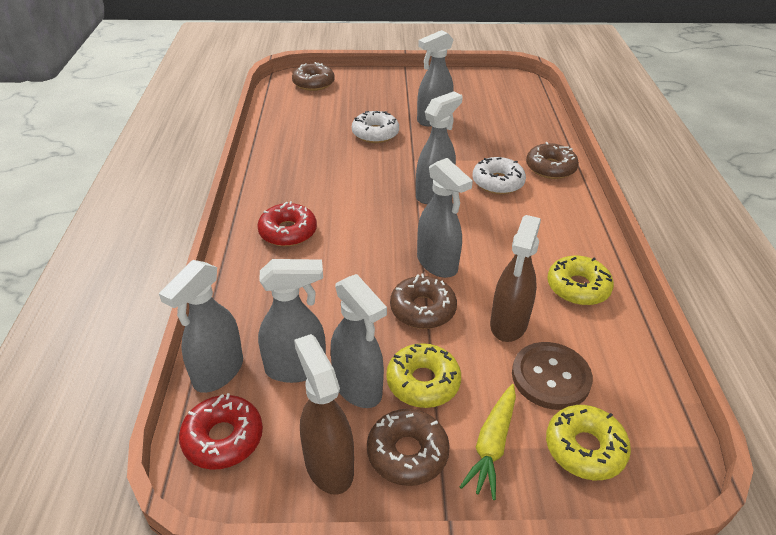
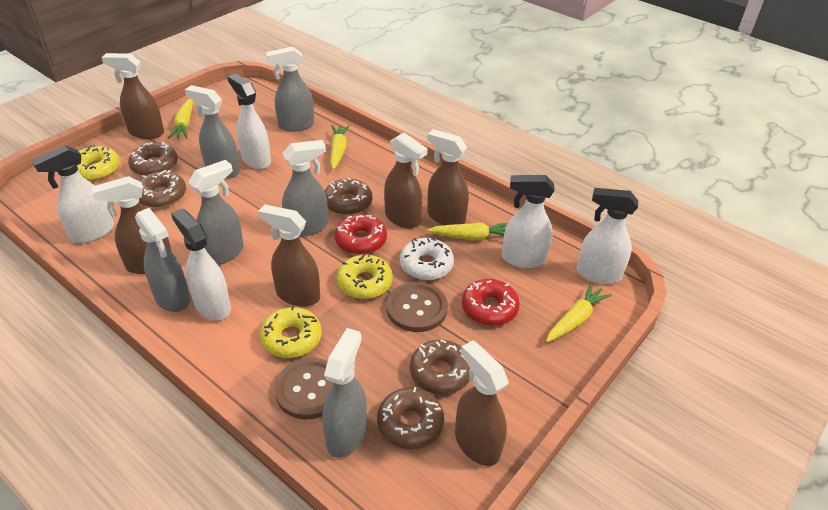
brown button: 1 -> 2
brown donut: 4 -> 5
brown spray bottle: 2 -> 6
white donut: 2 -> 1
white spray bottle: 0 -> 5
yellow carrot: 1 -> 4

